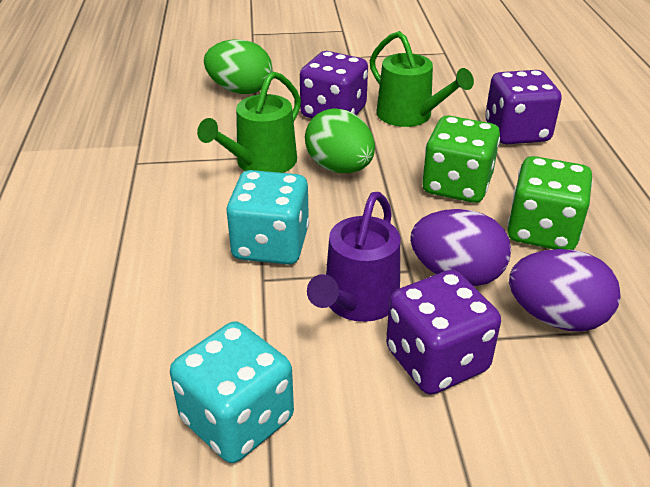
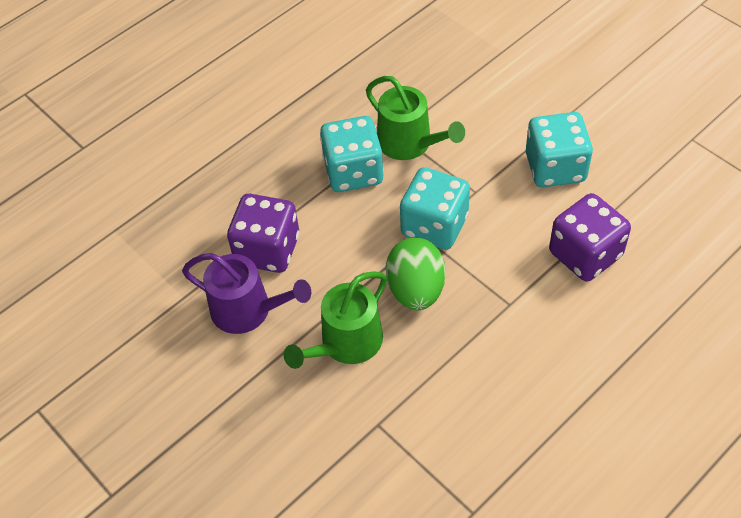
green dice: 2 -> 0
green egg: 2 -> 1
purple dice: 3 -> 2
purple egg: 2 -> 0
turquoise dice: 2 -> 3

